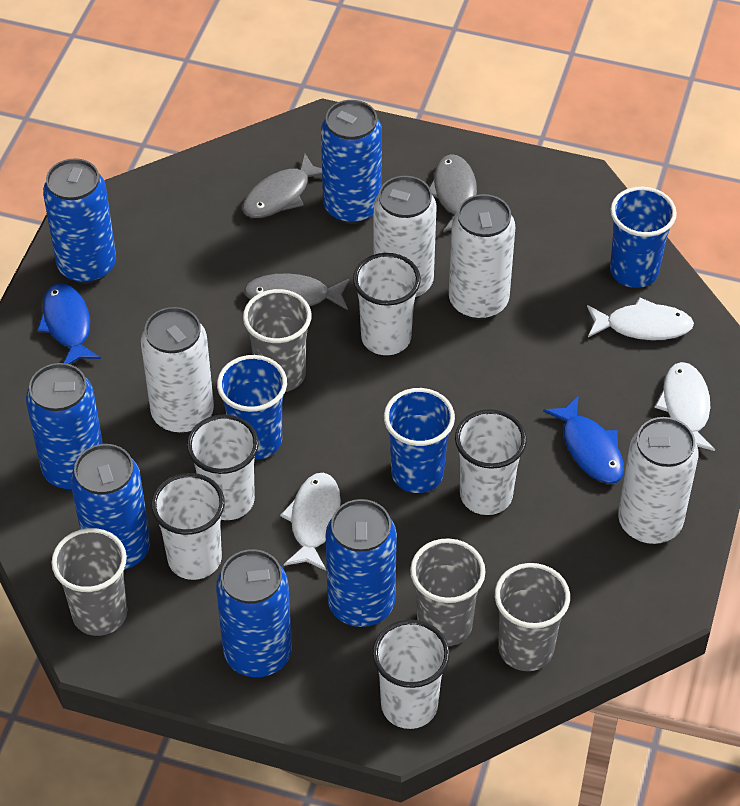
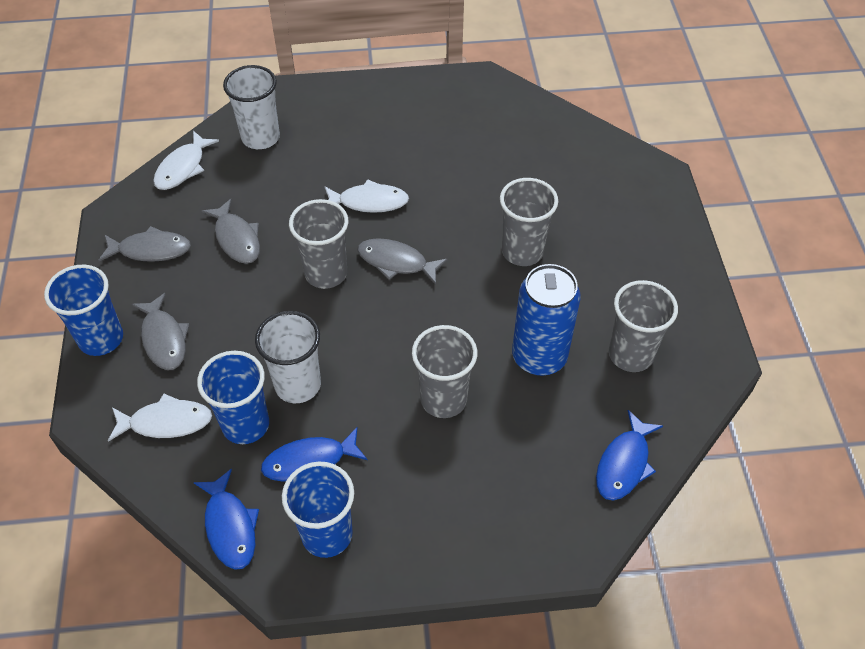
blue can: 6 -> 1
blue fish: 2 -> 3
grey fish: 3 -> 4
white can: 4 -> 0
white cup: 5 -> 2

